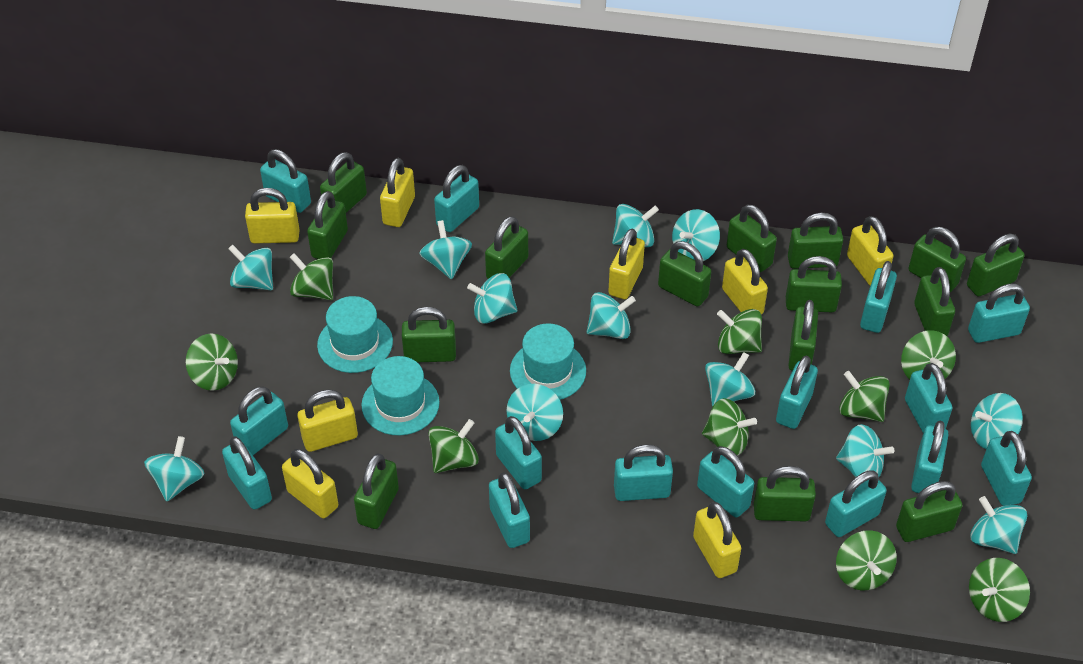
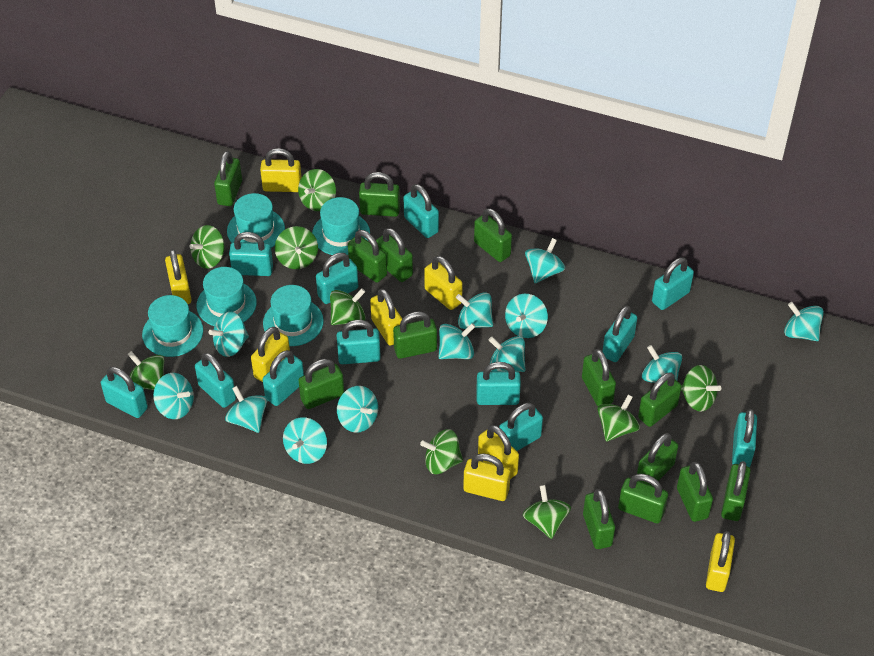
green padlock: 15 -> 14
turquoise hat: 3 -> 5
turquoise padlock: 15 -> 12

